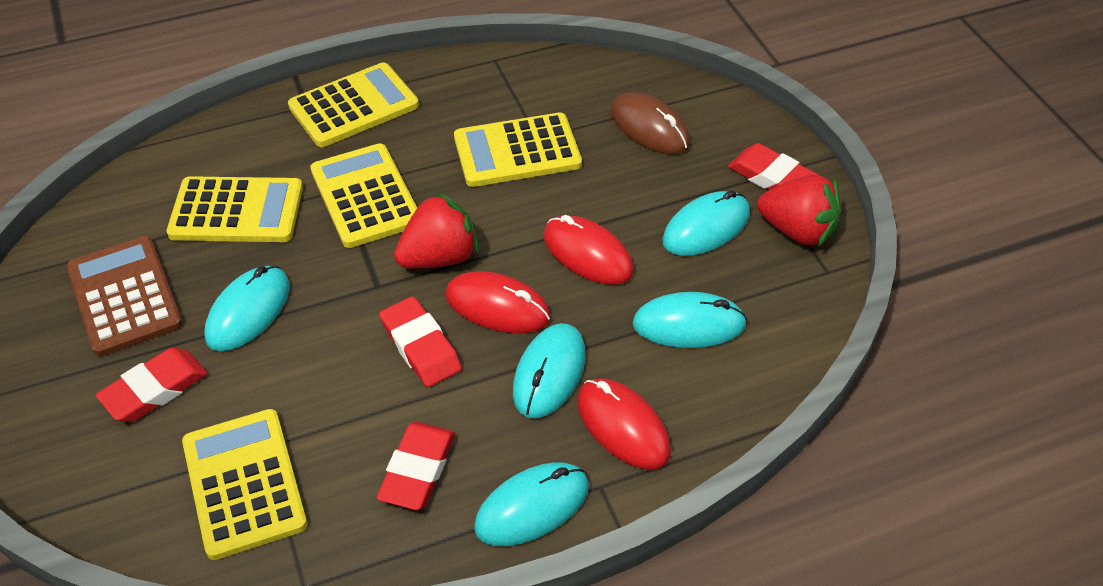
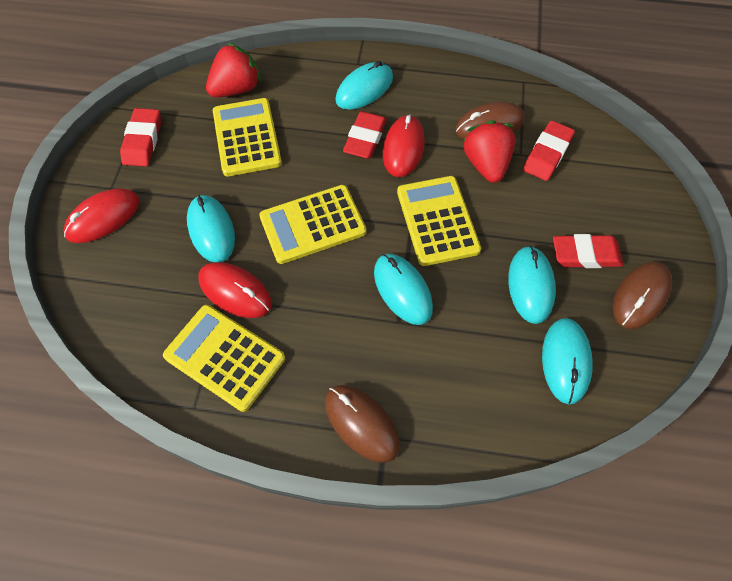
brown calculator: 1 -> 0
brown mouse: 1 -> 3
yellow calculator: 5 -> 4

